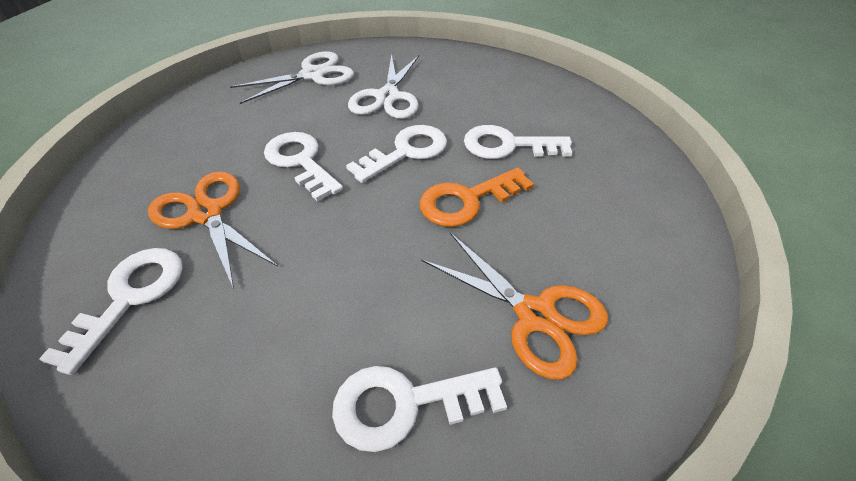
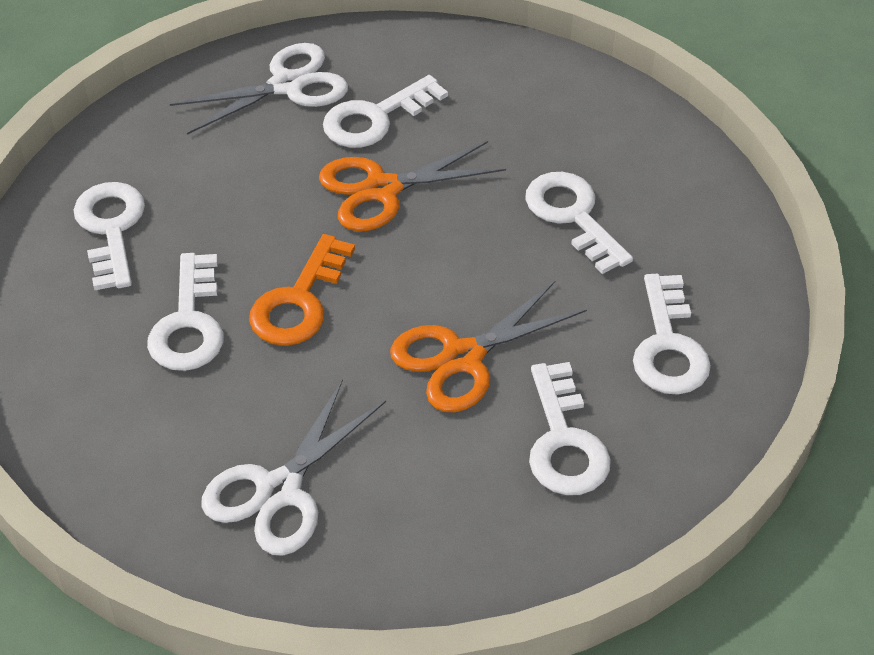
white key: 5 -> 6

